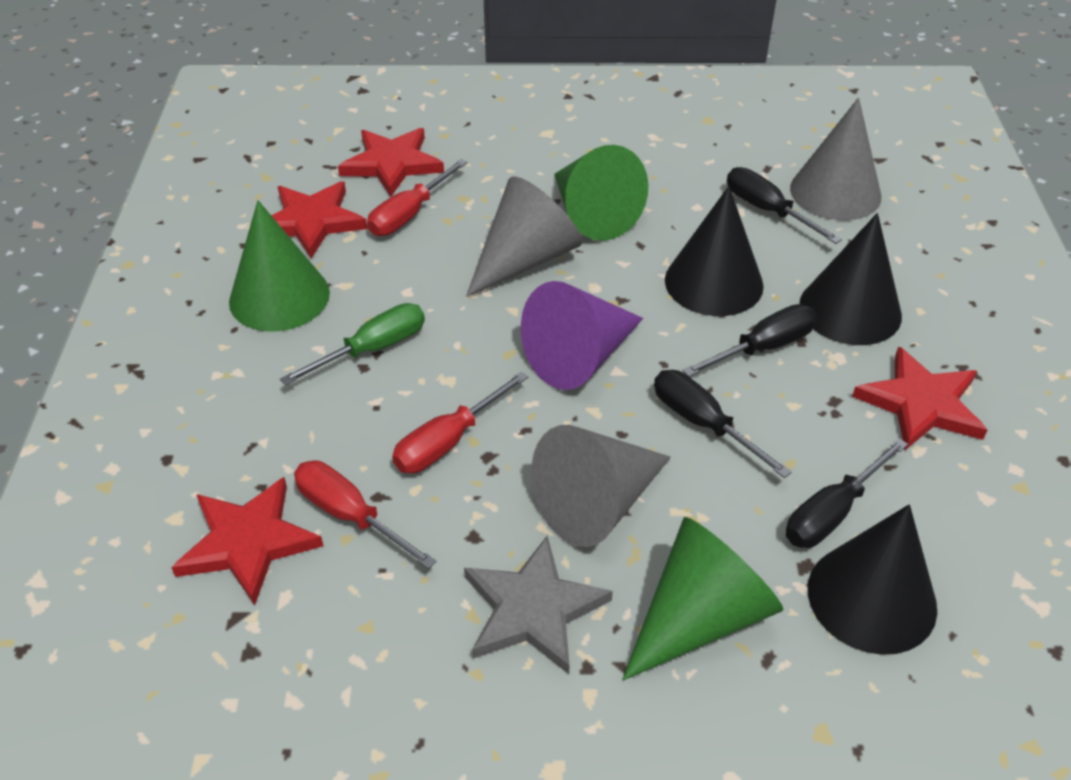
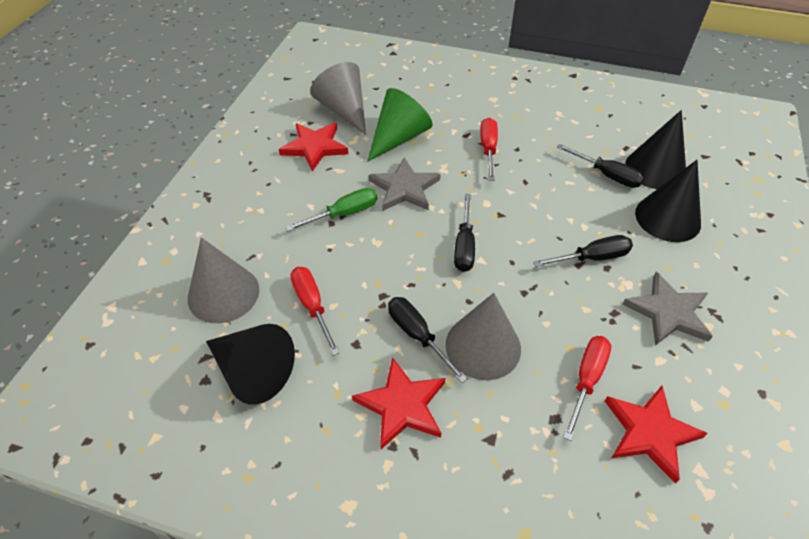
green cone: 3 -> 1
grey star: 1 -> 2
purple cone: 1 -> 0
red star: 4 -> 3

